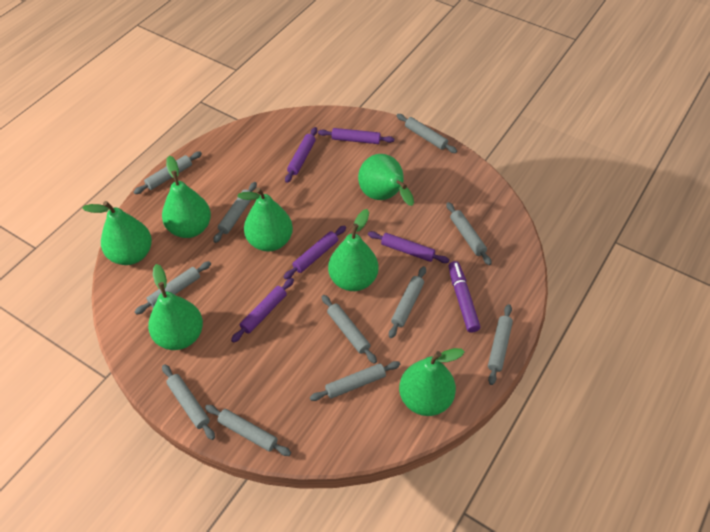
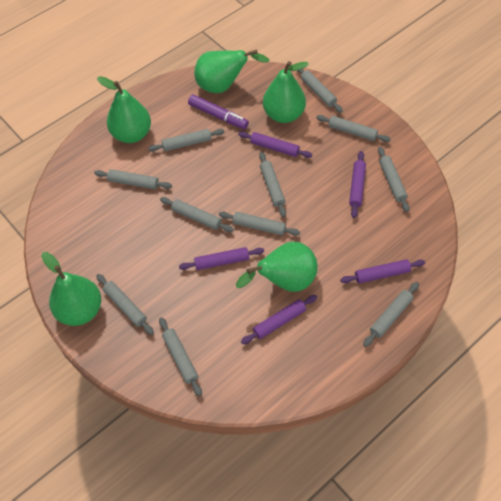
green pear: 7 -> 5

